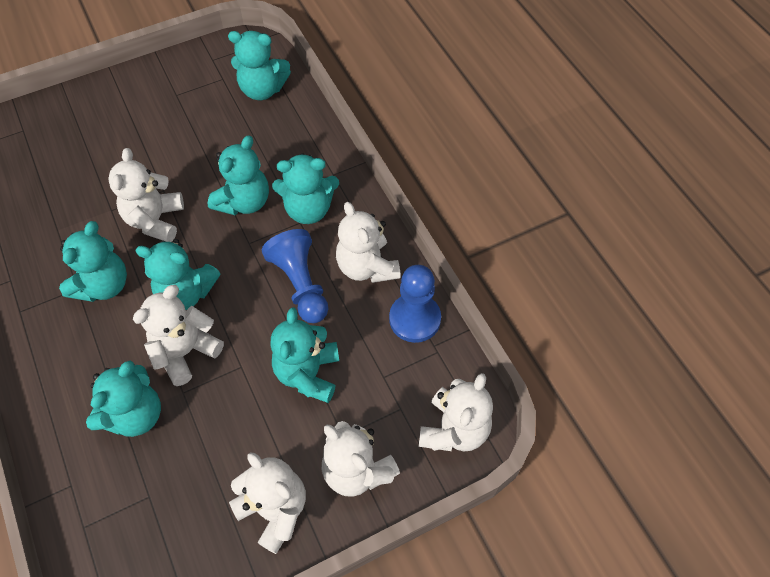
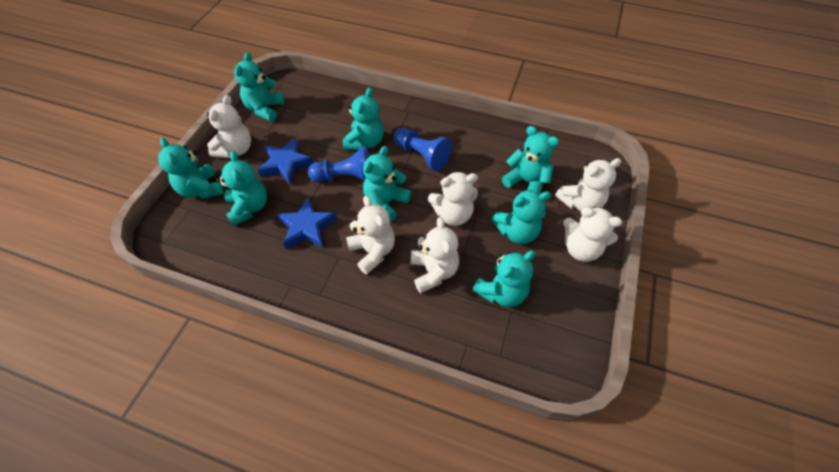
blue star: 0 -> 2
turquoise teddy bear: 7 -> 8

